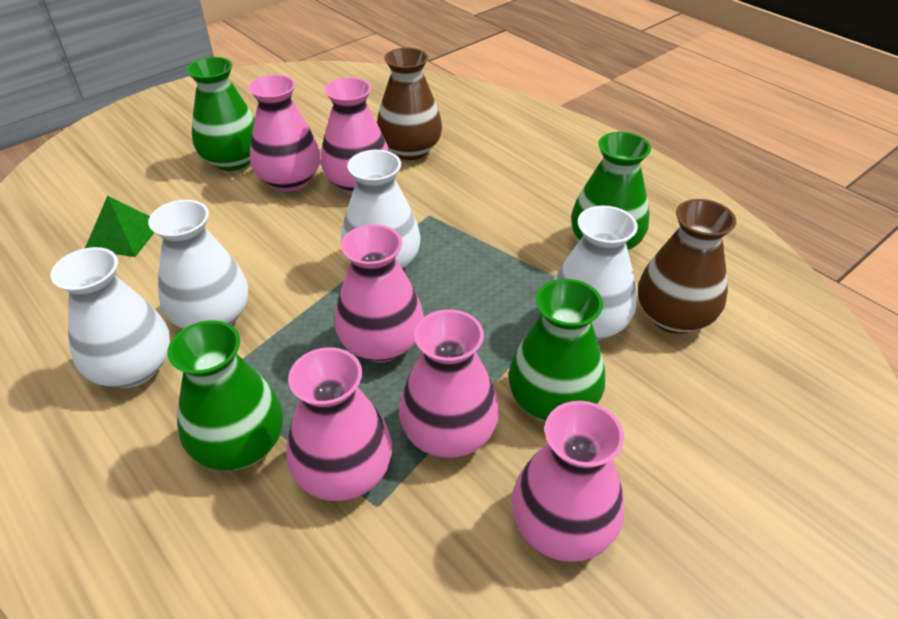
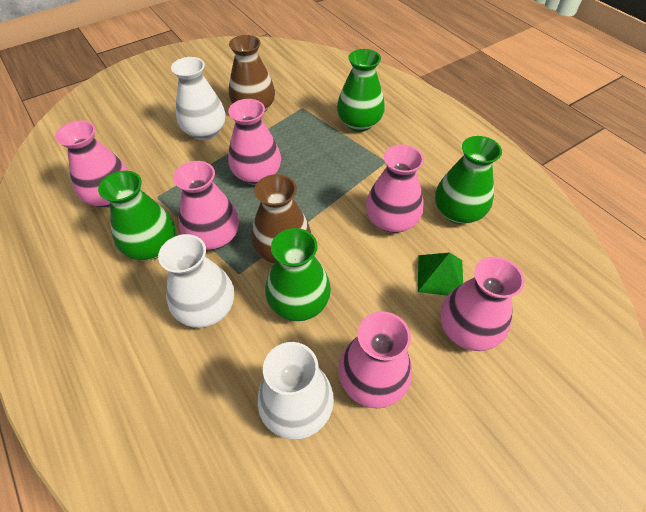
white vase: 4 -> 3

